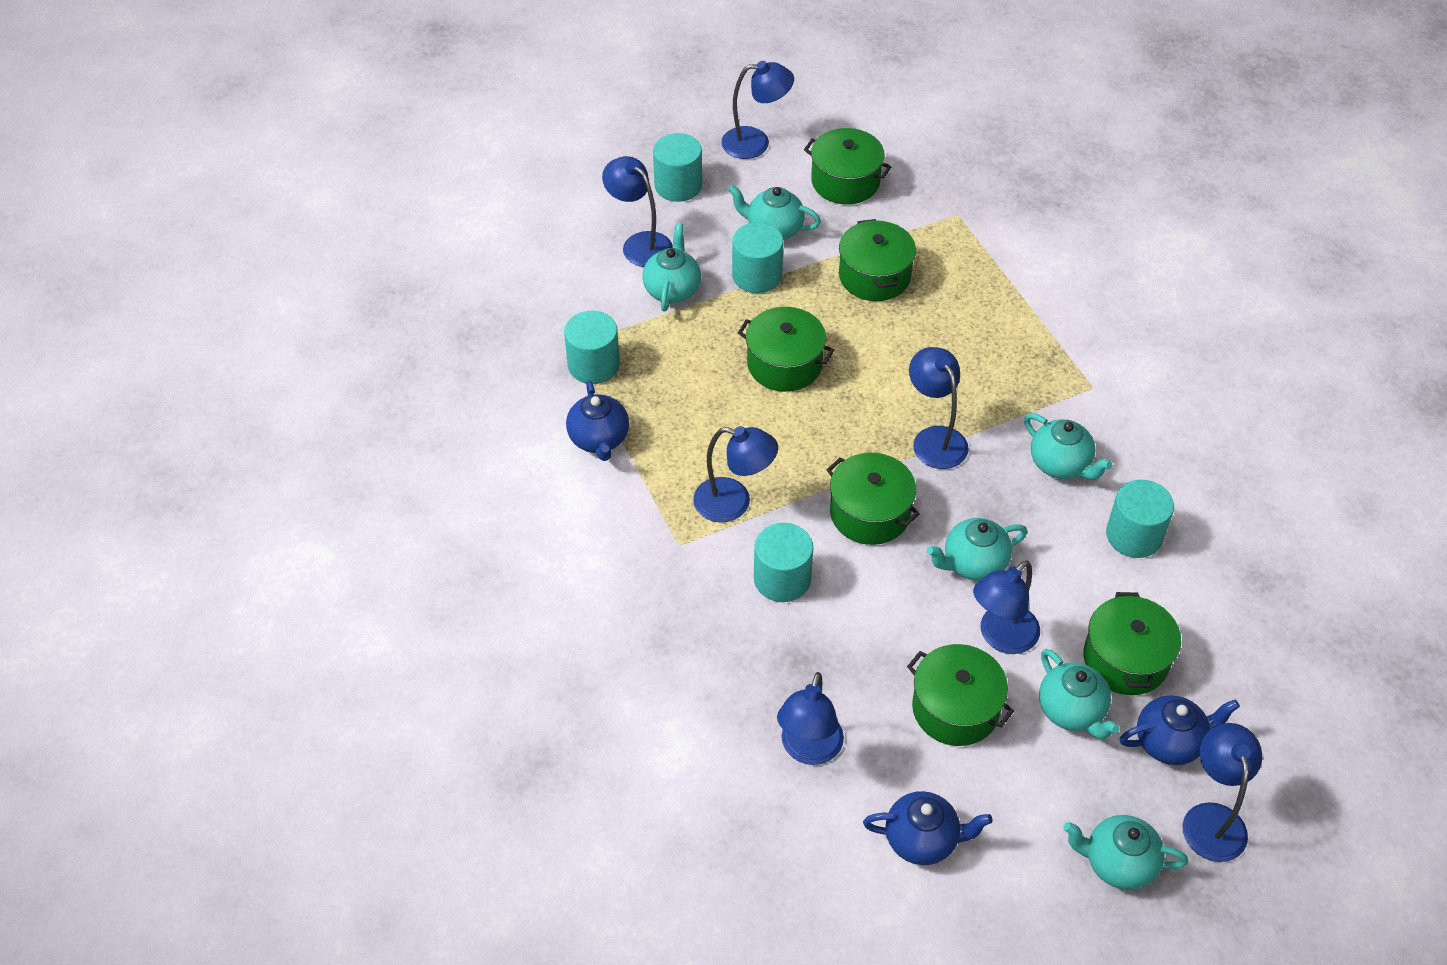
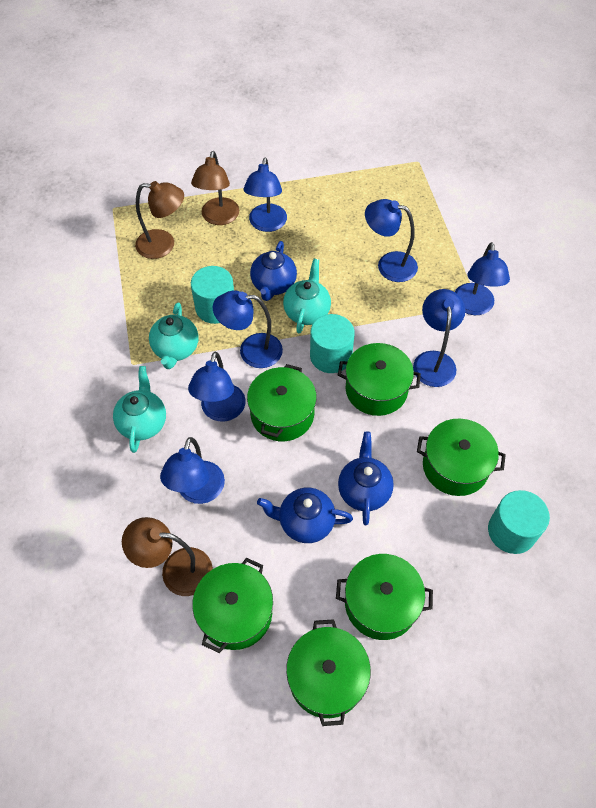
brown lamp: 0 -> 3
turquoise cylinder: 5 -> 3
turquoise teapot: 6 -> 3

